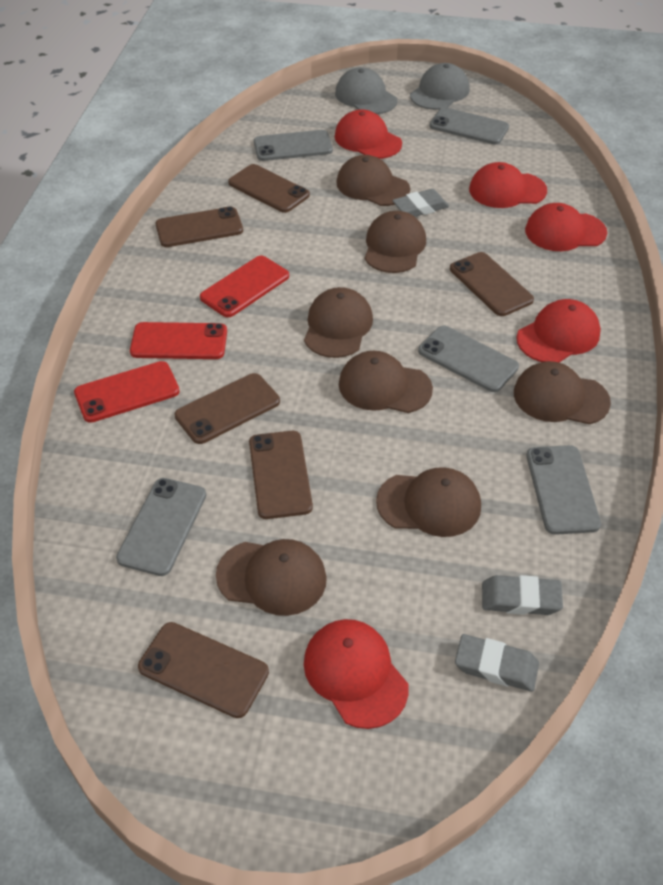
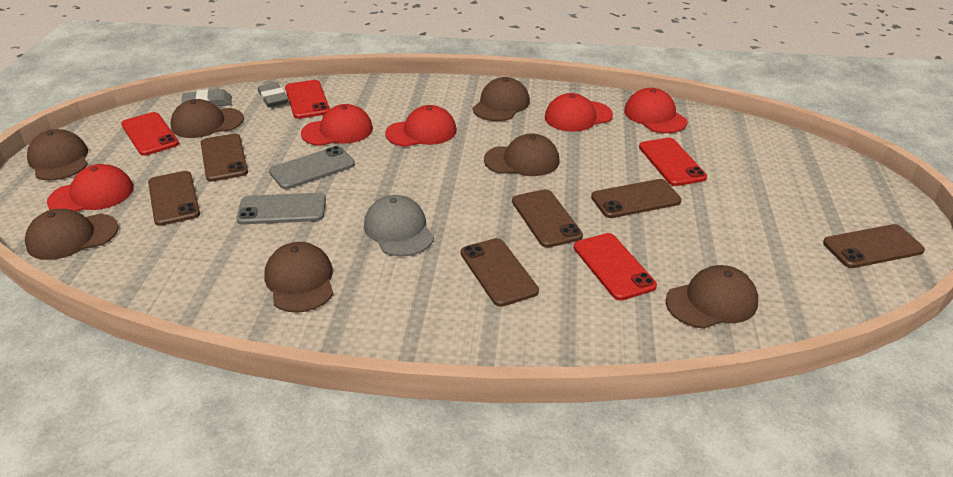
grey cap: 2 -> 1
grey eraser: 3 -> 2
grey phone: 5 -> 2
red phone: 3 -> 4

